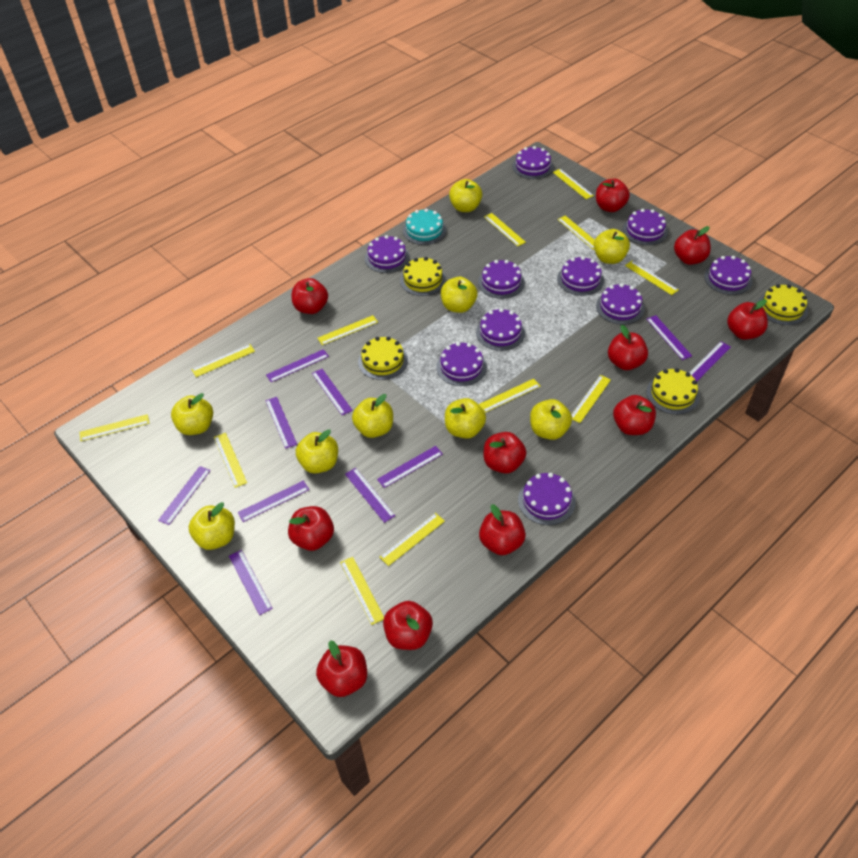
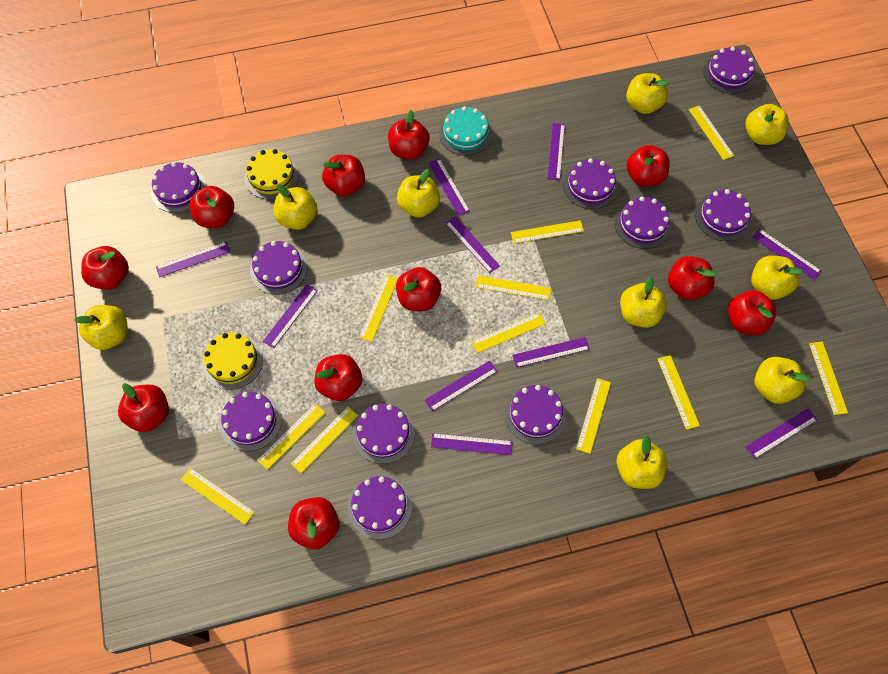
yellow cake: 4 -> 2
yellow ruler: 12 -> 11

